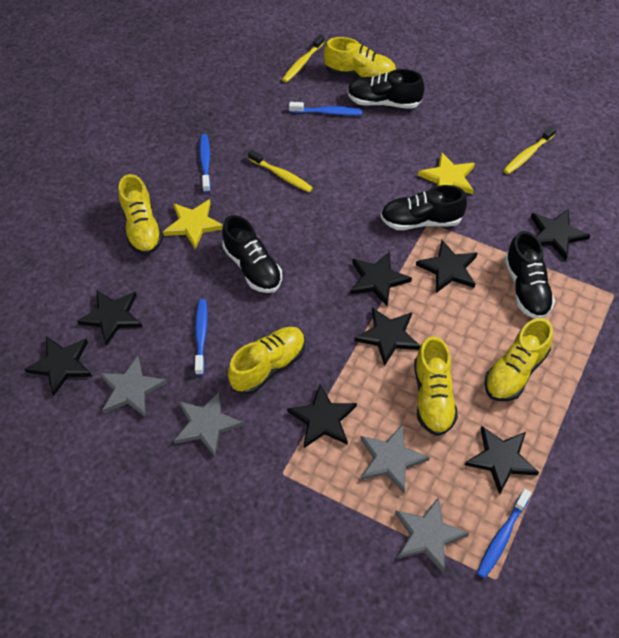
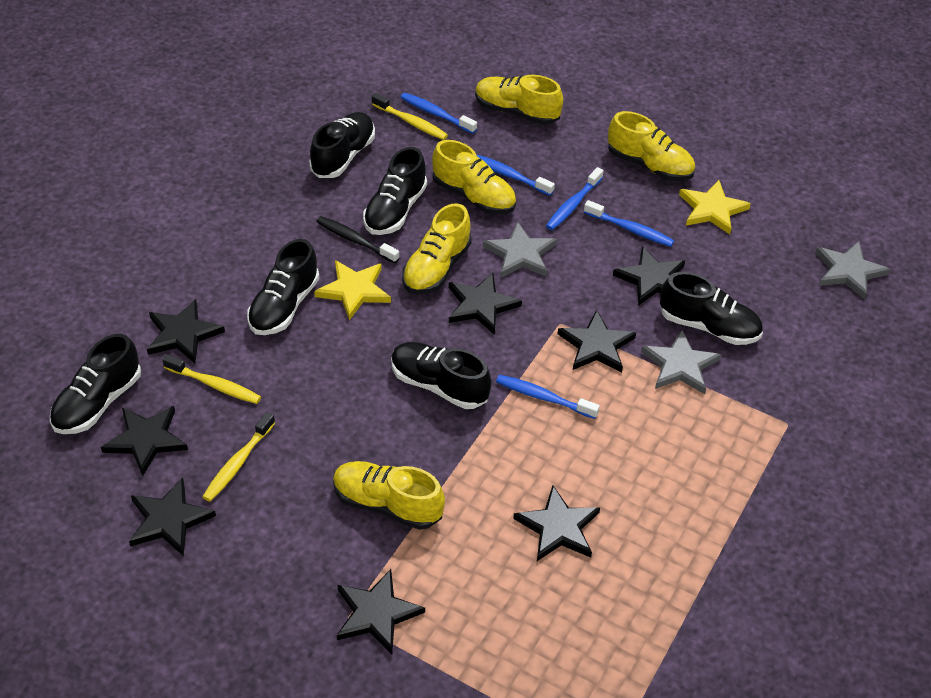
black shoe: 4 -> 6
black toothbrush: 0 -> 1
blue toothbrush: 4 -> 5
grey star: 4 -> 3

